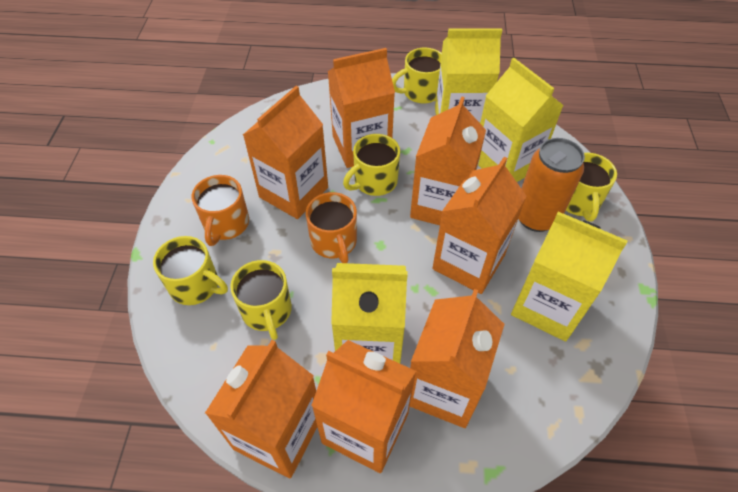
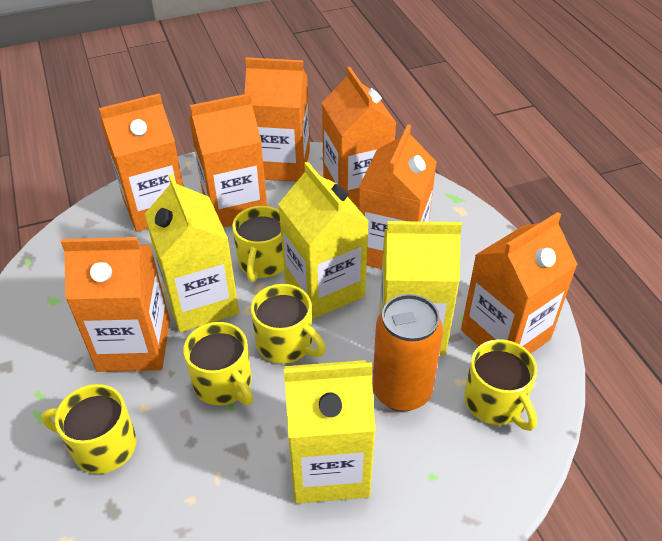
orange mug: 2 -> 0

